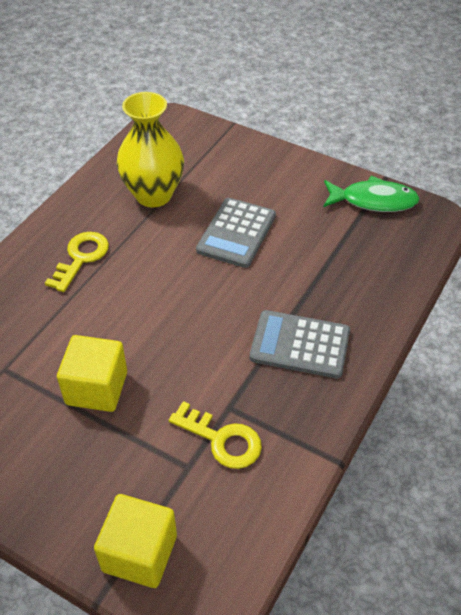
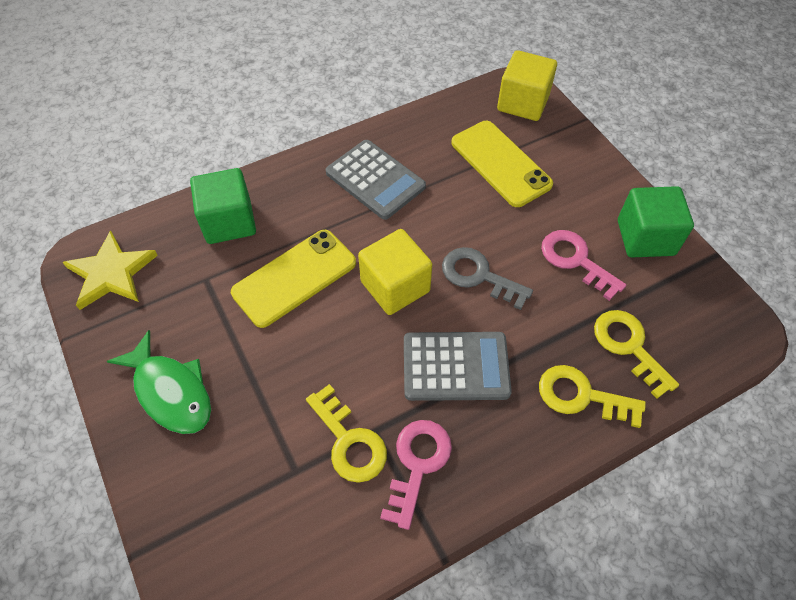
green cube: 0 -> 2
grey key: 0 -> 1
pink key: 0 -> 2
yellow key: 2 -> 3
yellow phone: 0 -> 2
yellow star: 0 -> 1
yellow vase: 1 -> 0

